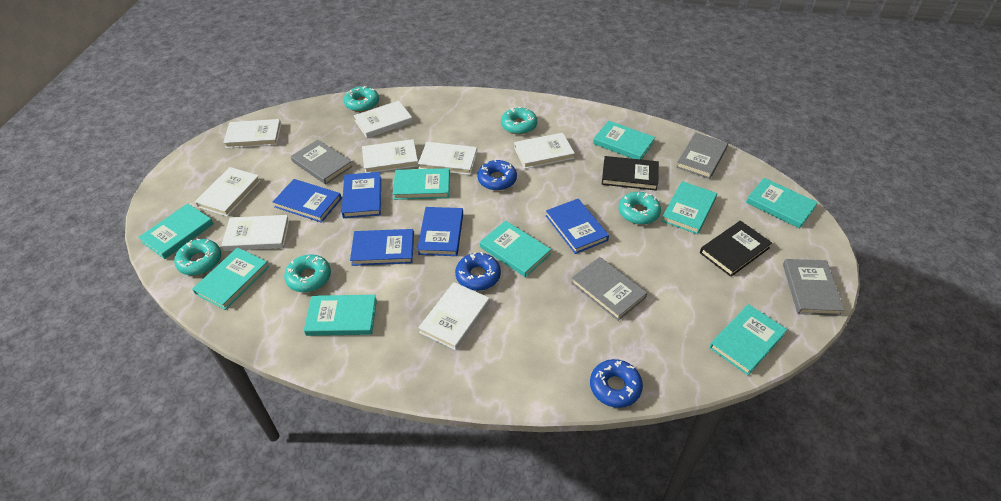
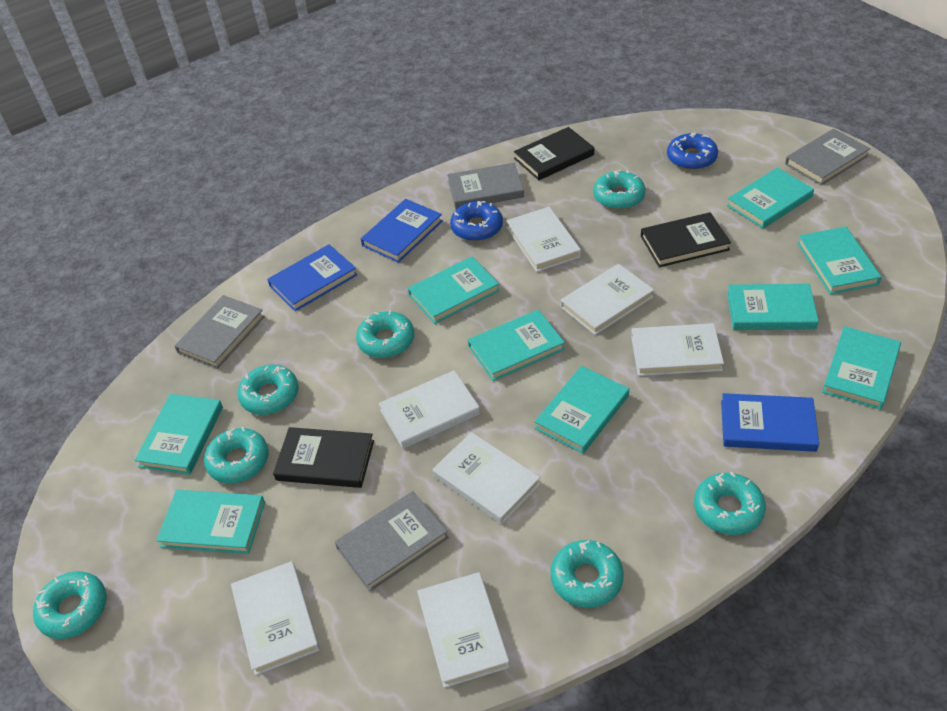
black book: 2 -> 3
blue book: 5 -> 3
blue donut: 3 -> 2
turquoise donut: 5 -> 7
white book: 8 -> 7

